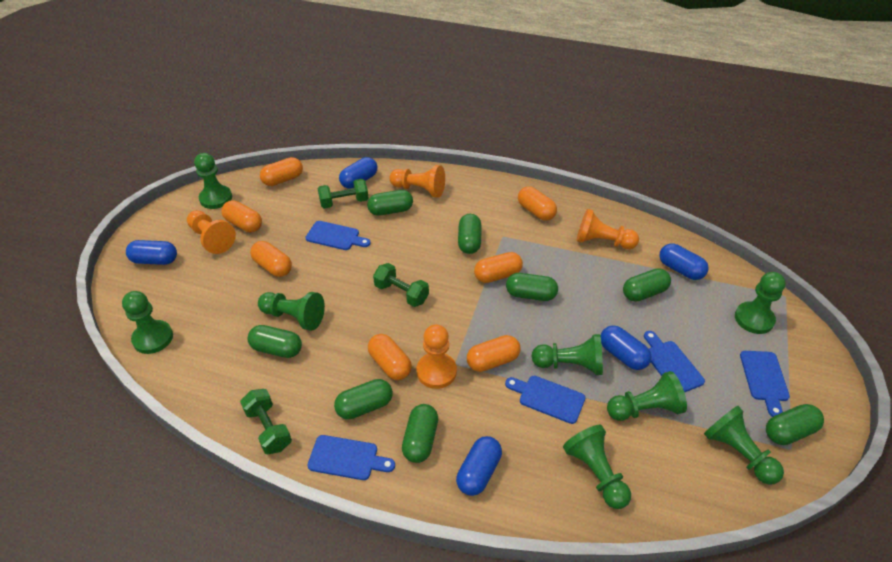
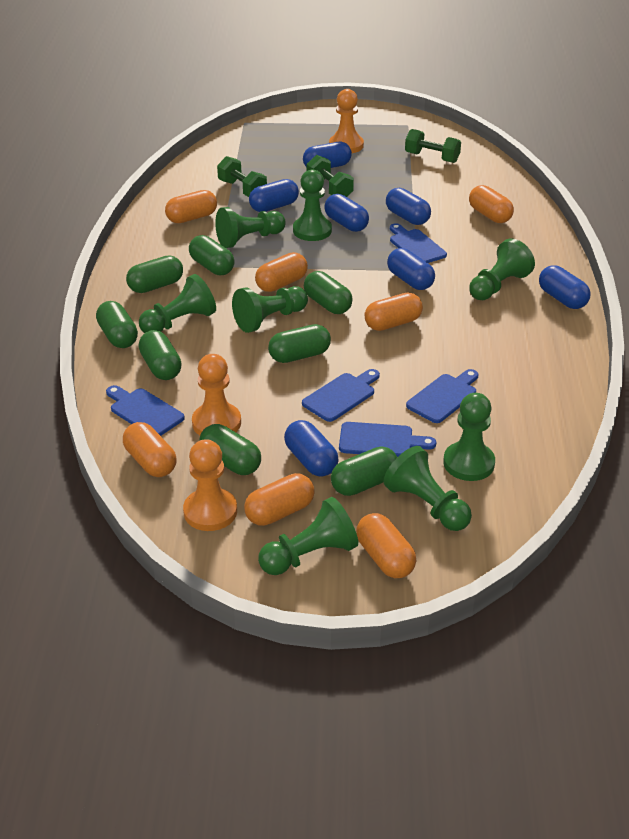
blue capsule: 5 -> 7
orange pawn: 4 -> 3

